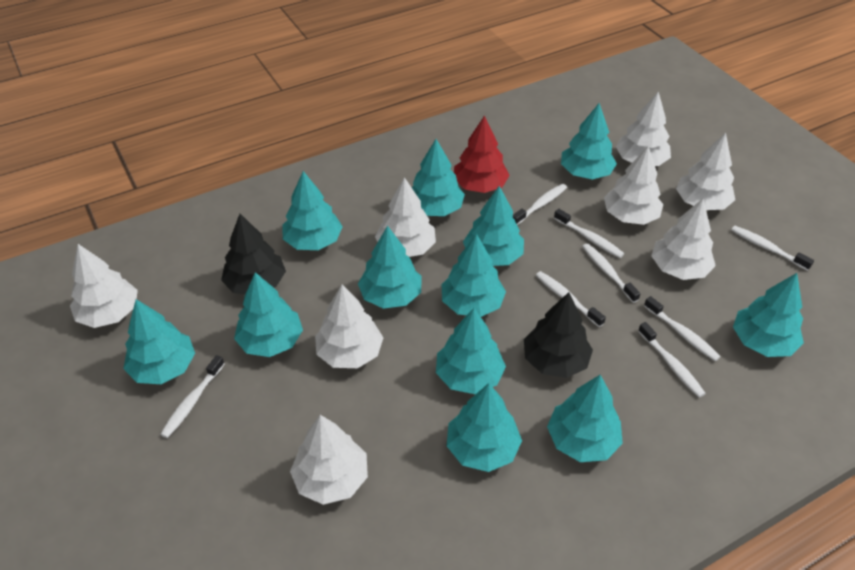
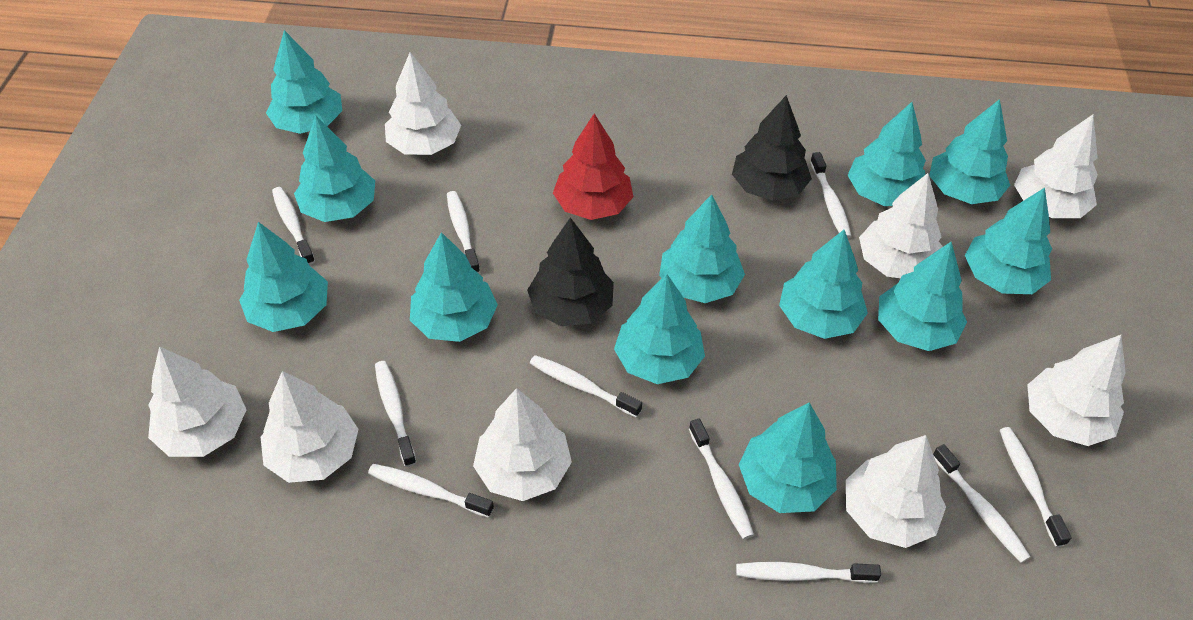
white toothbrush: 8 -> 10

